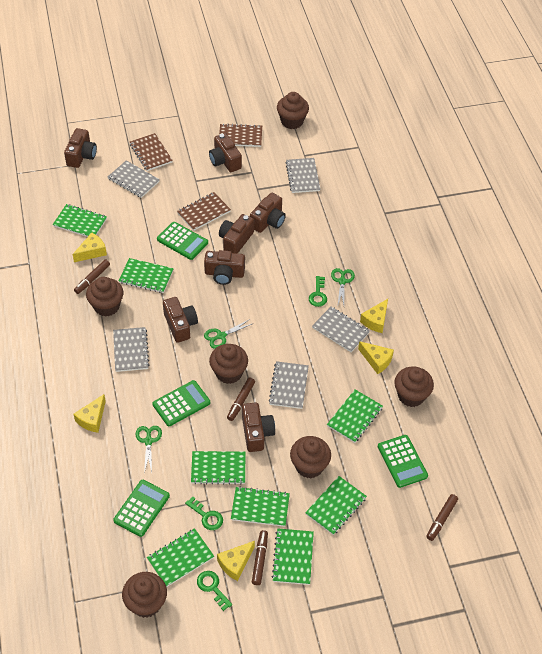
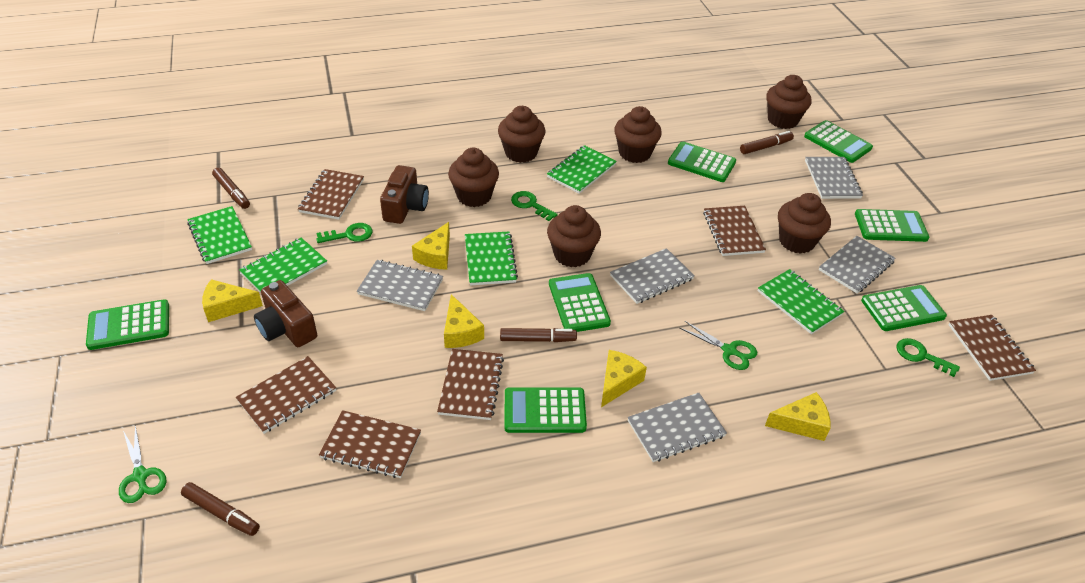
brown camera: 7 -> 2
brown notebook: 3 -> 6
green calculator: 4 -> 7
green notebook: 8 -> 5
green scissors: 3 -> 2

